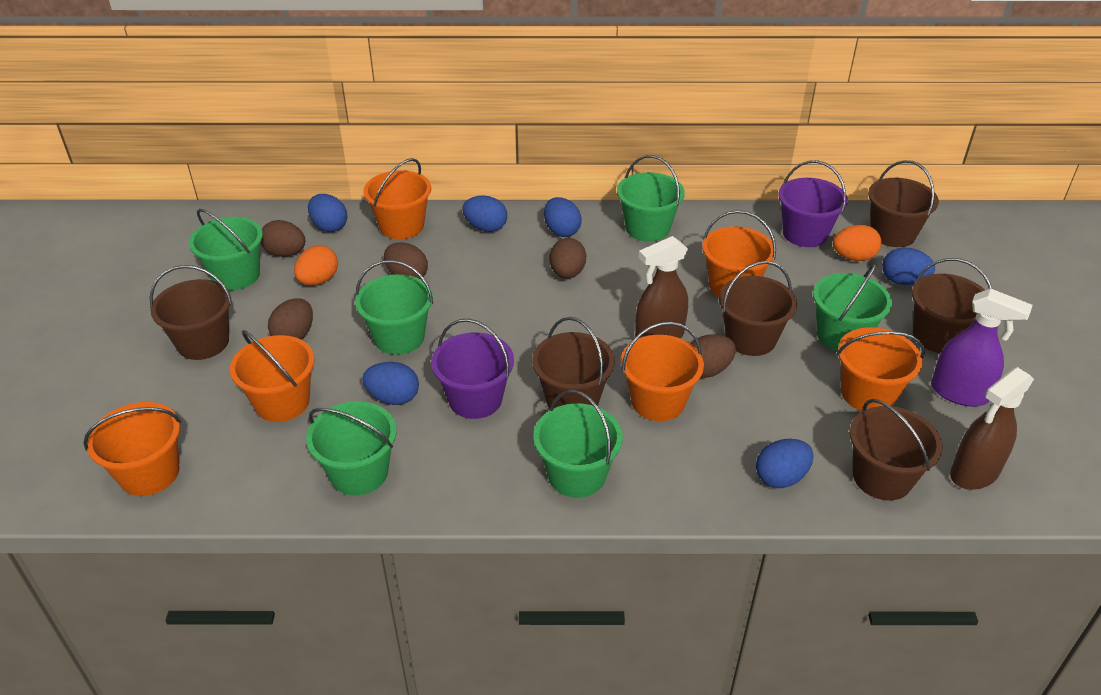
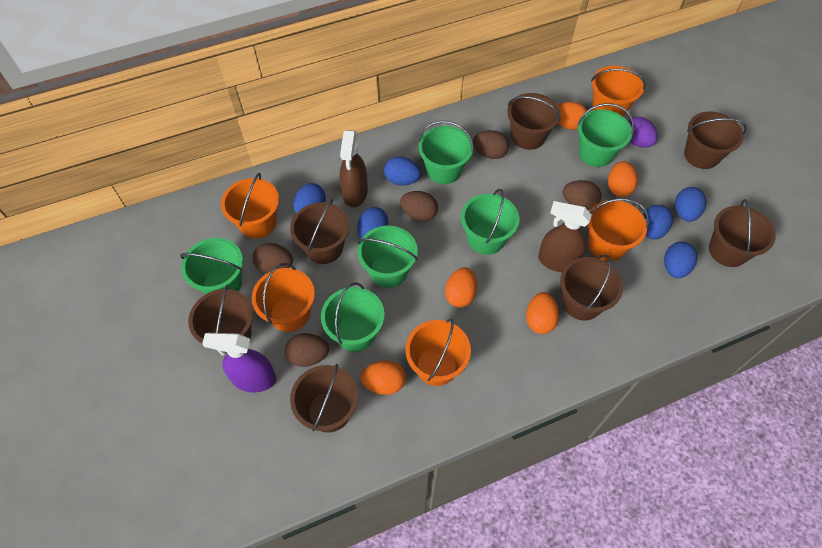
brown bucket: 6 -> 7
orange bucket: 6 -> 5
orange egg: 2 -> 5
purple bucket: 2 -> 0
purple egg: 0 -> 1

